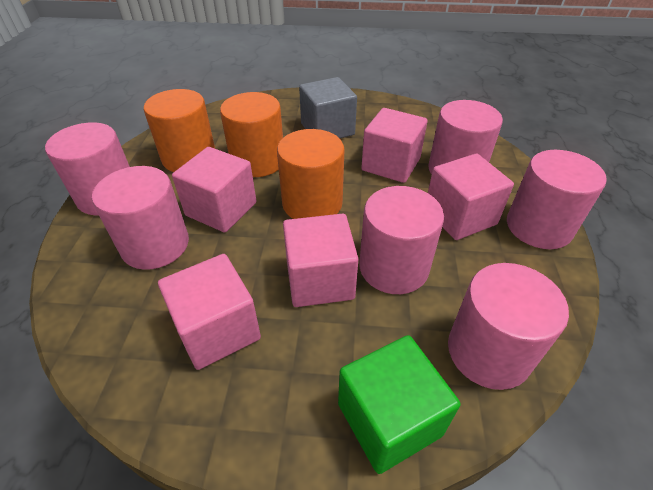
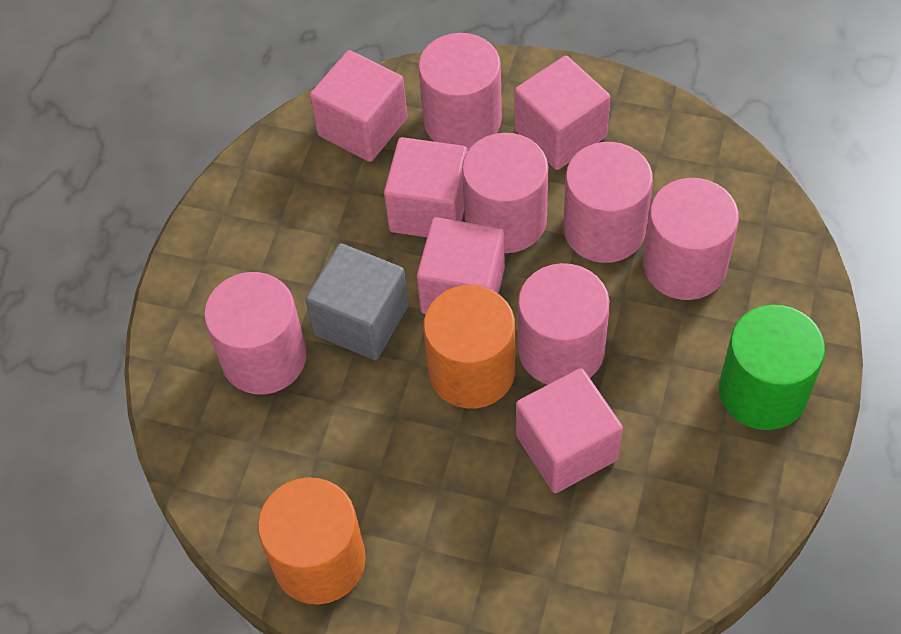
green cube: 1 -> 0
green cylinder: 0 -> 1
orange cylinder: 3 -> 2

